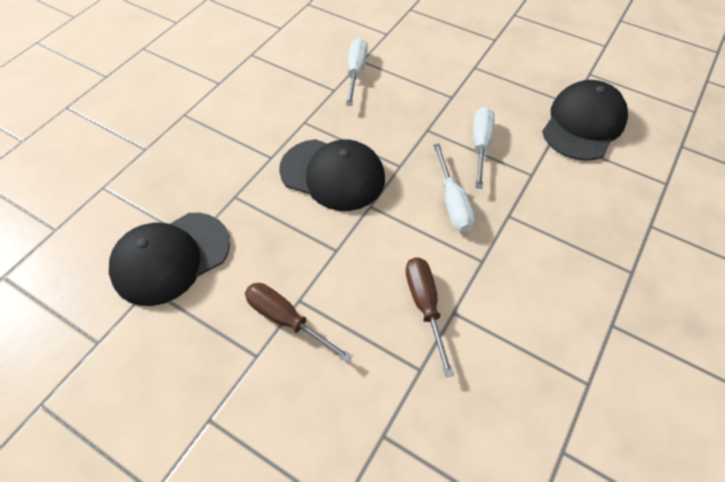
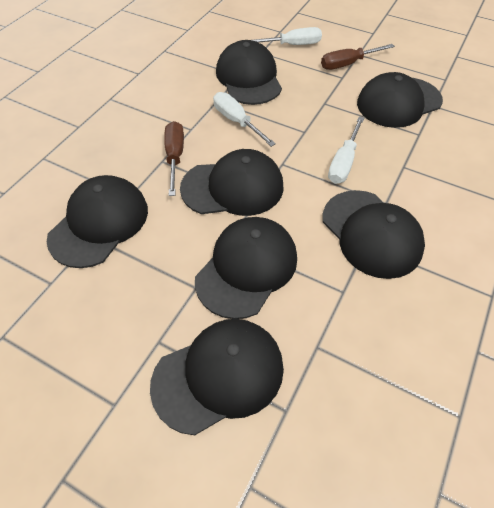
black cap: 3 -> 7

